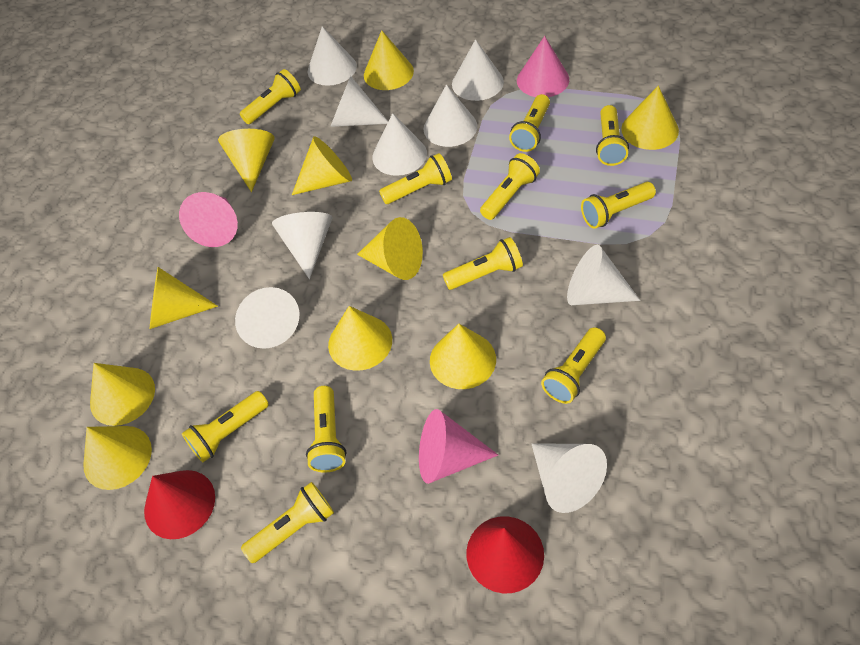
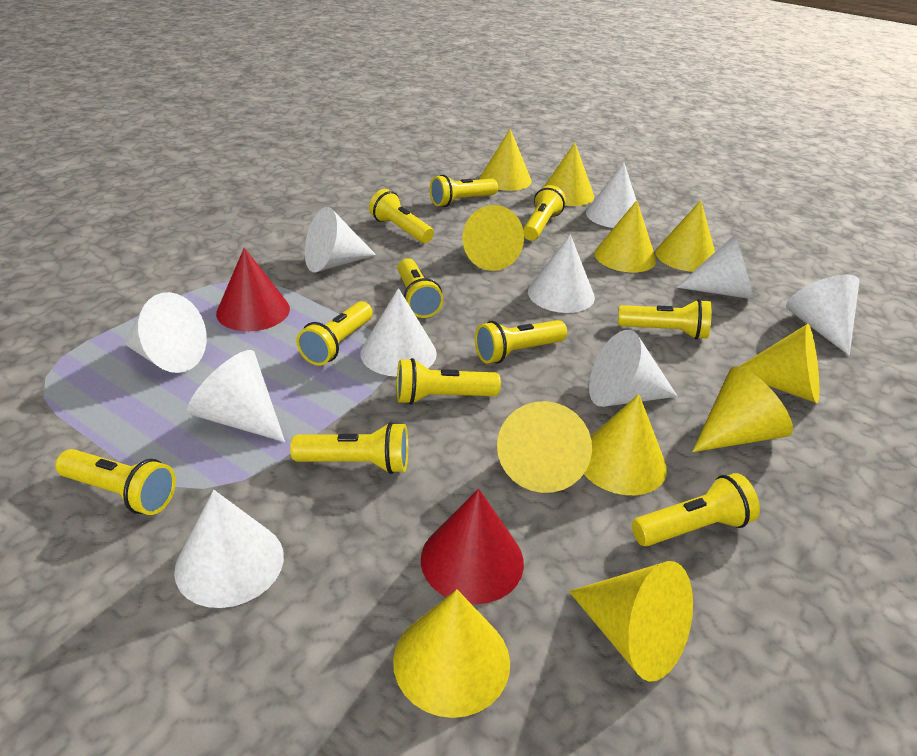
pink cone: 3 -> 0
white cone: 9 -> 10
yellow cone: 10 -> 11

